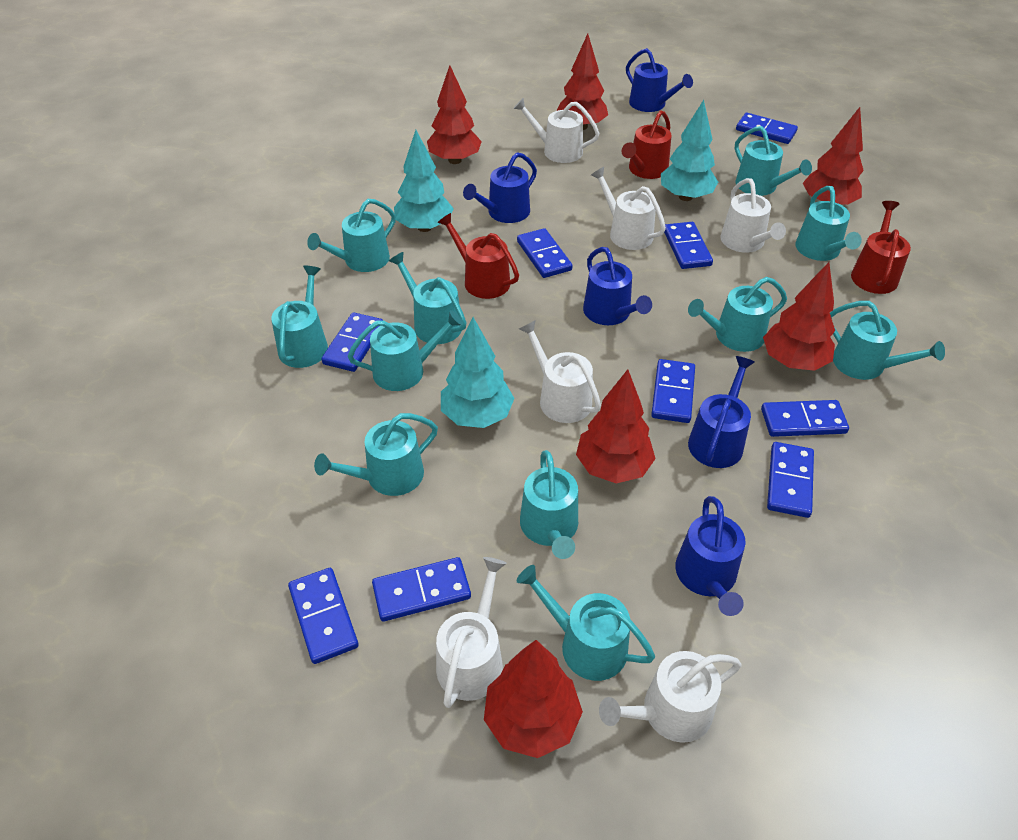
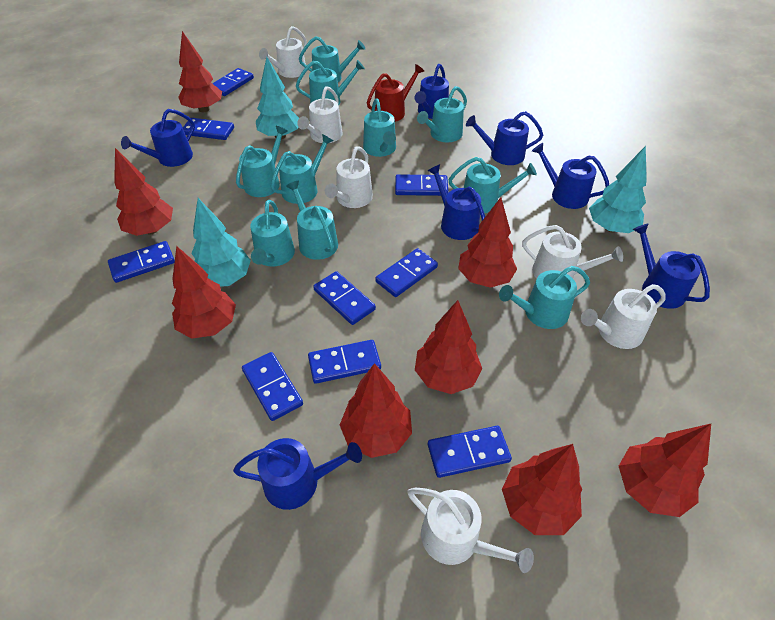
blue watering can: 5 -> 7
red tree: 6 -> 8
red watering can: 3 -> 1
turquoise watering can: 11 -> 10

